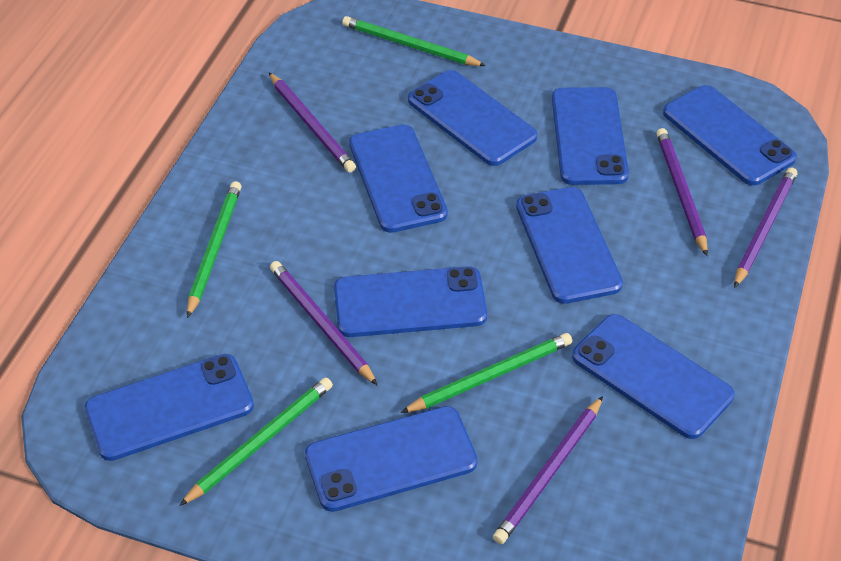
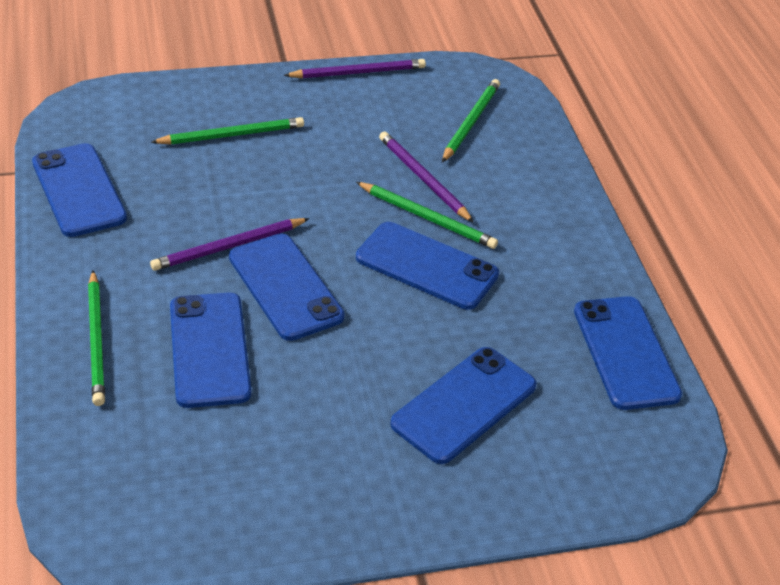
blue phone: 9 -> 6
purple pencil: 5 -> 3

